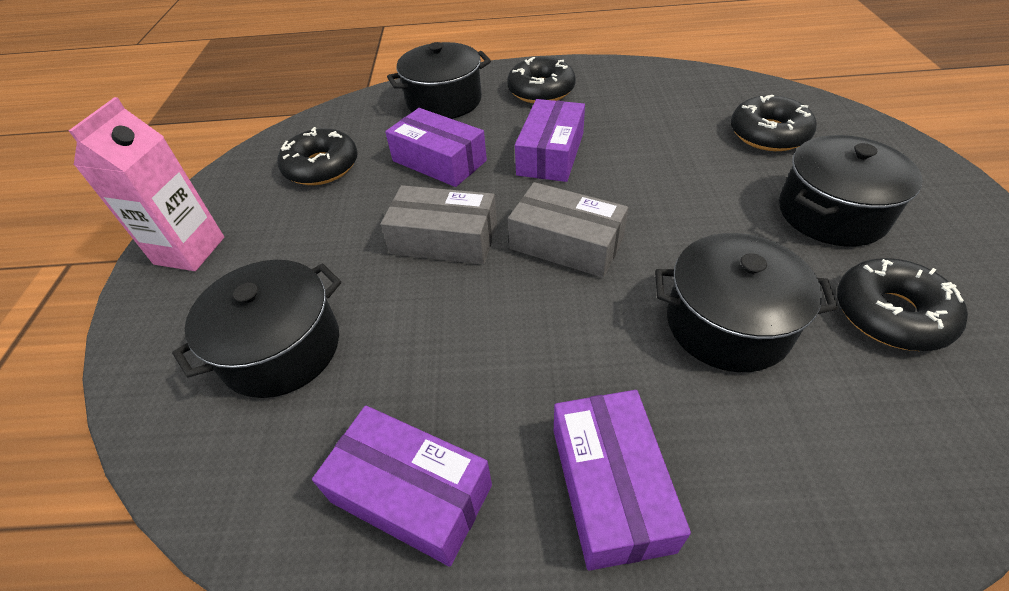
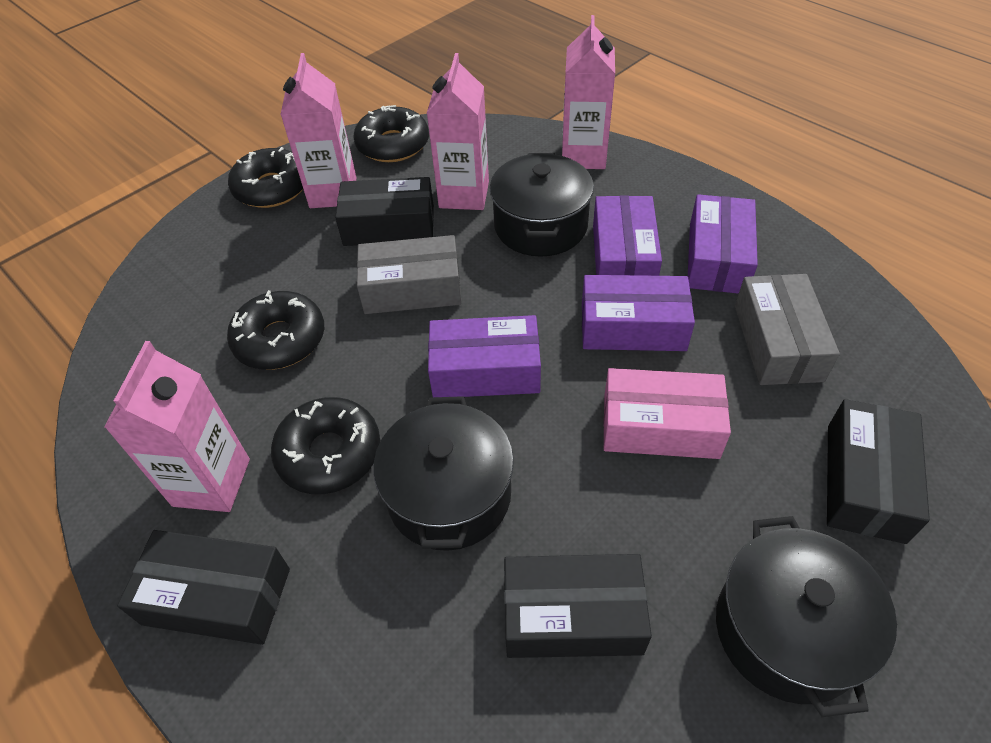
black box: 0 -> 4
black pot: 4 -> 3
pink box: 0 -> 1
pink carton: 1 -> 4

